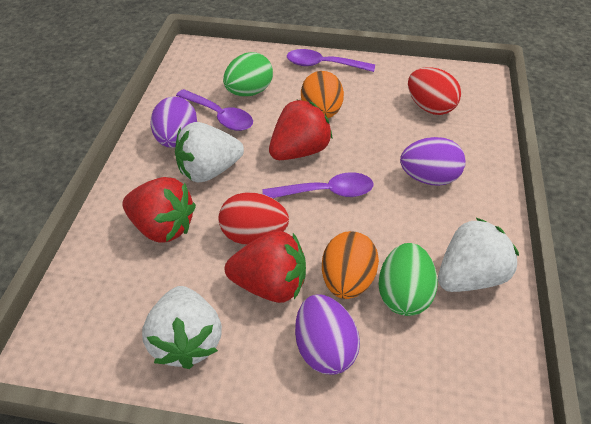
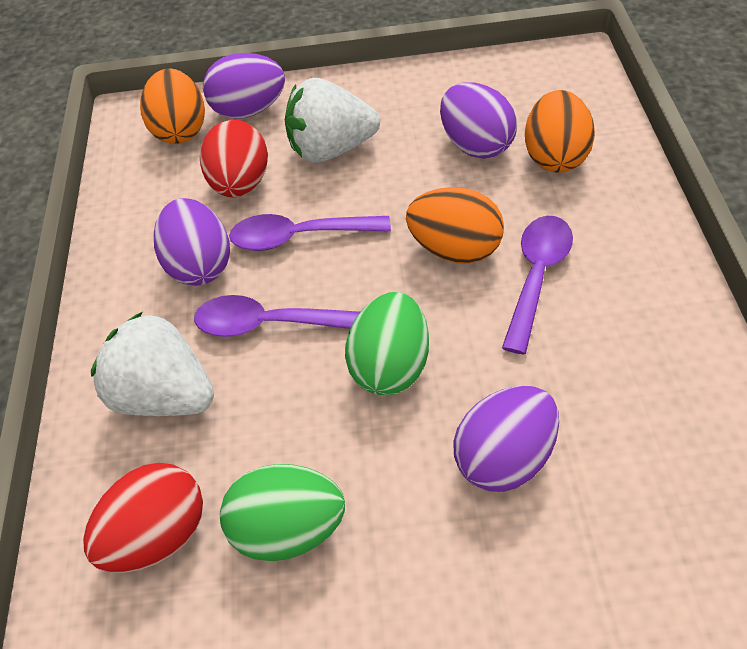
orange egg: 2 -> 3
purple egg: 3 -> 4
red strawberry: 3 -> 0
white strawberry: 3 -> 2

